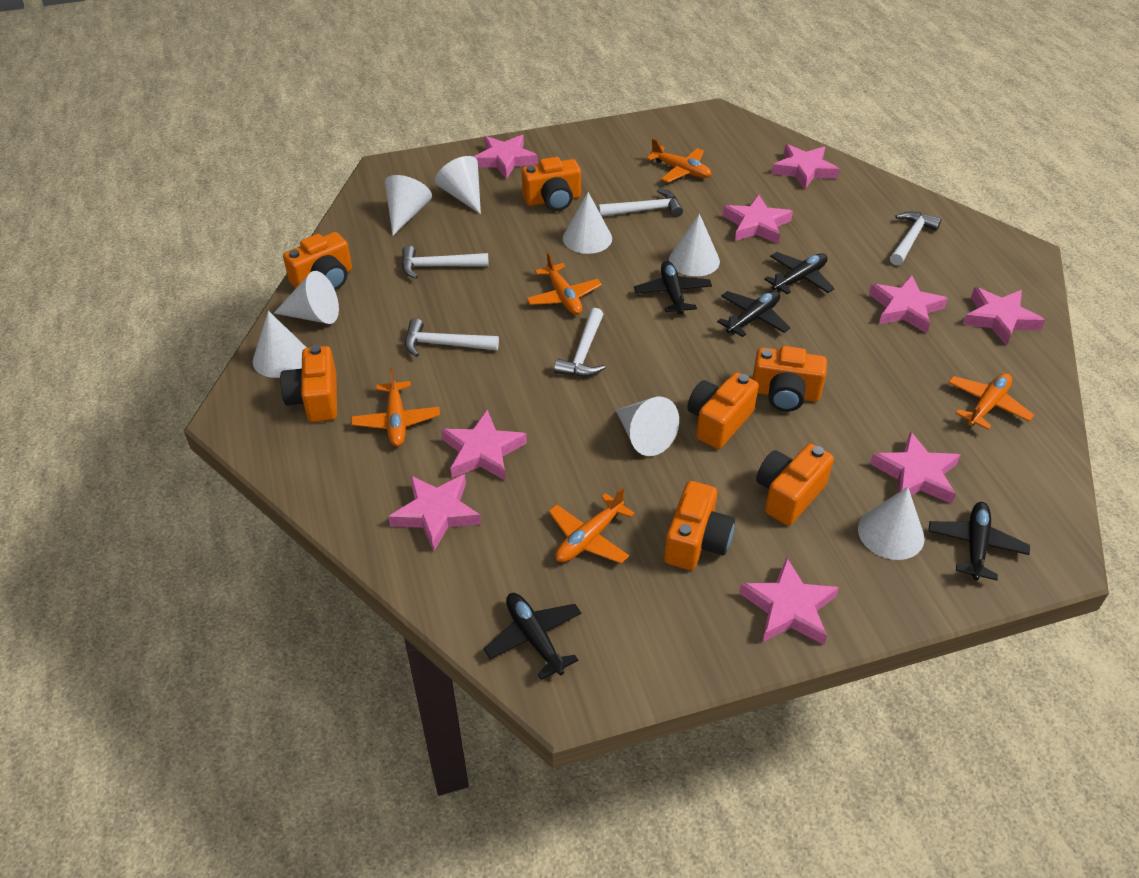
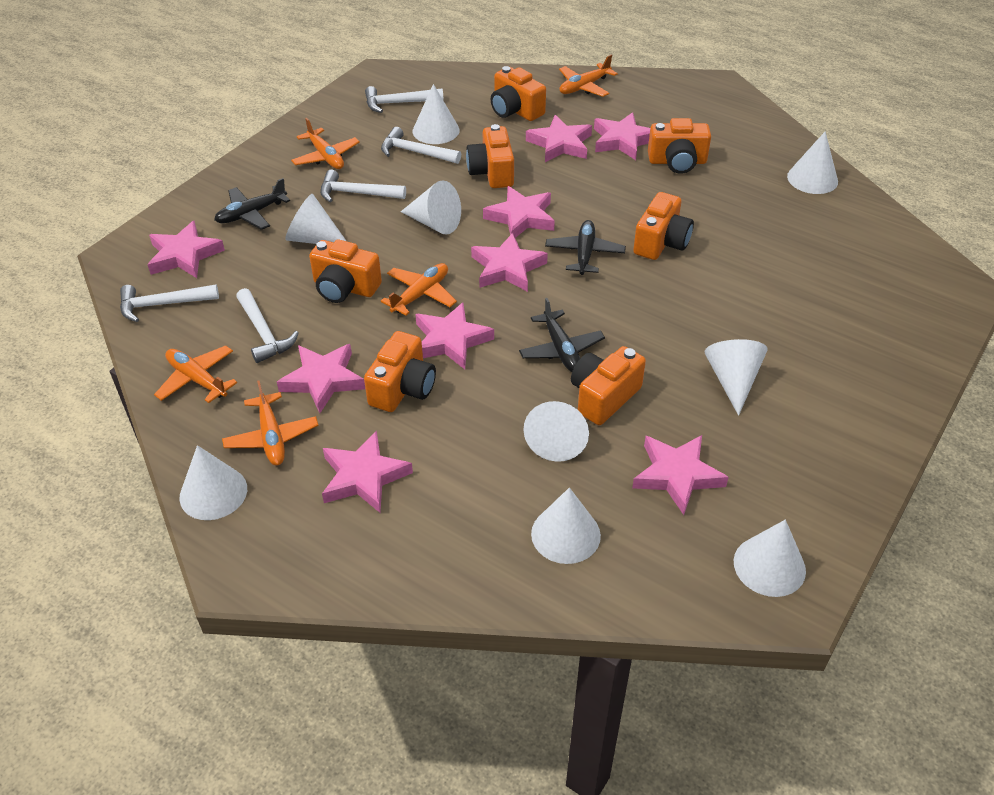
black plane: 5 -> 3
white cone: 8 -> 9

